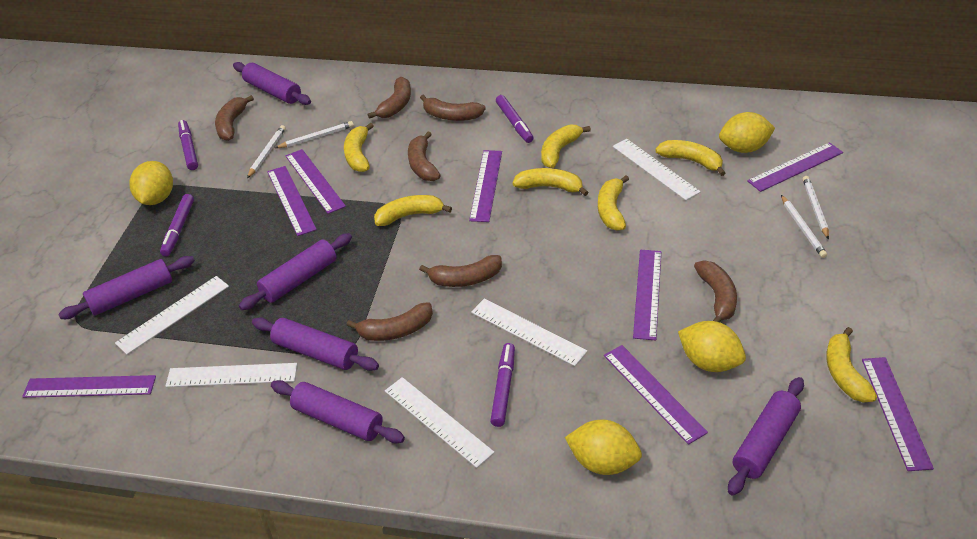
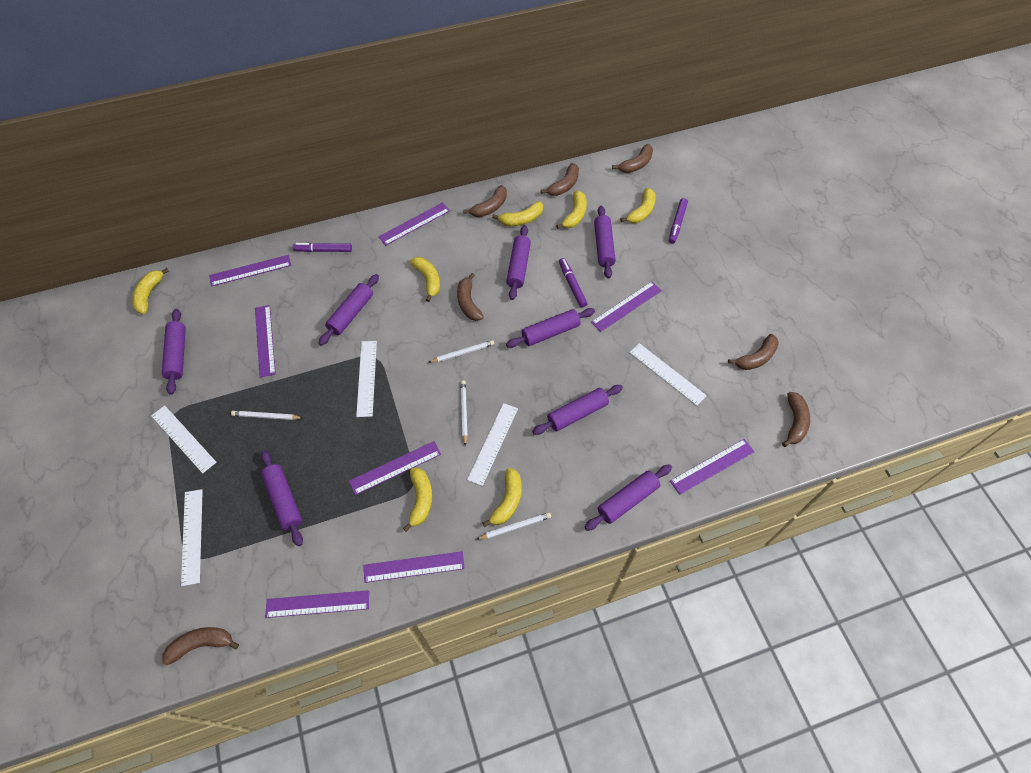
purple marker: 4 -> 3
purple rolling pin: 6 -> 8
yellow lemon: 4 -> 0

